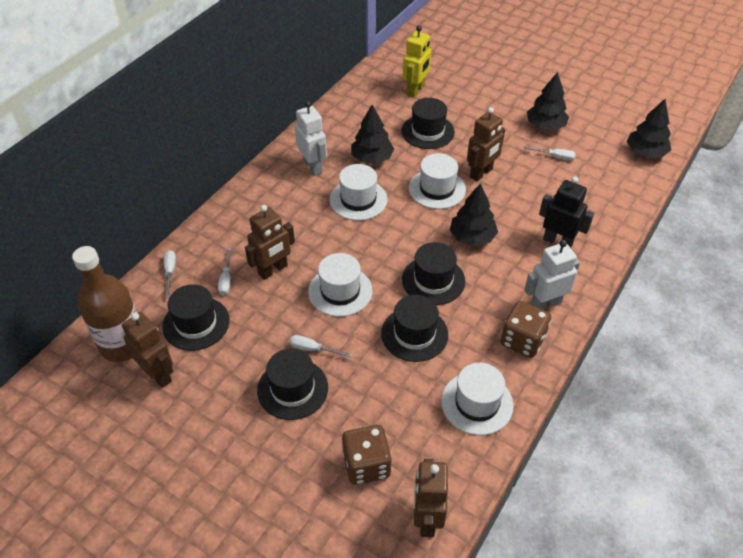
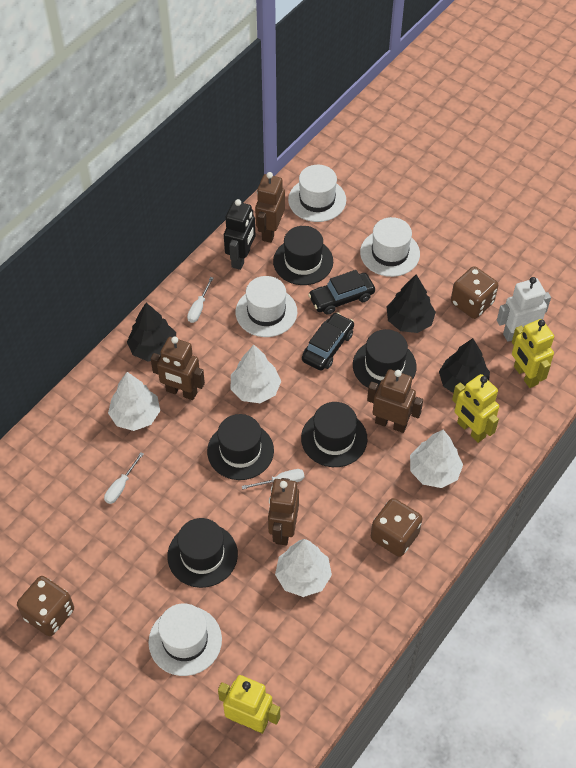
black car: 0 -> 2
black tree: 4 -> 3
brown bottle: 1 -> 0
brown dice: 2 -> 3
white robot: 2 -> 1
white screwdriver: 4 -> 3
white tree: 0 -> 4
yellow robot: 1 -> 3

